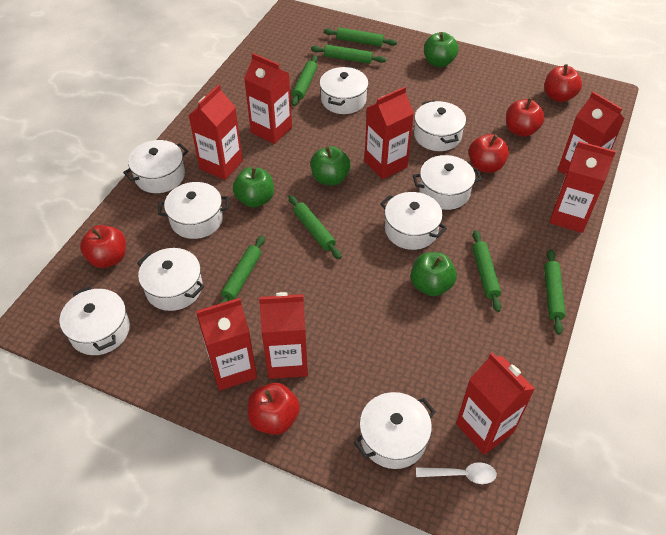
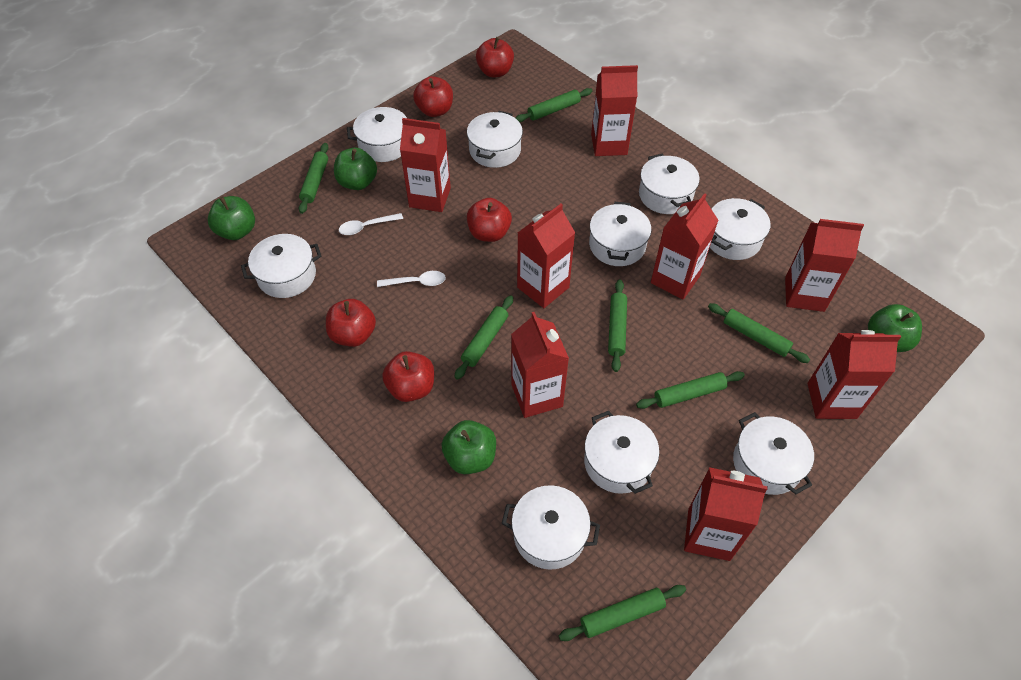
white spoon: 1 -> 2

